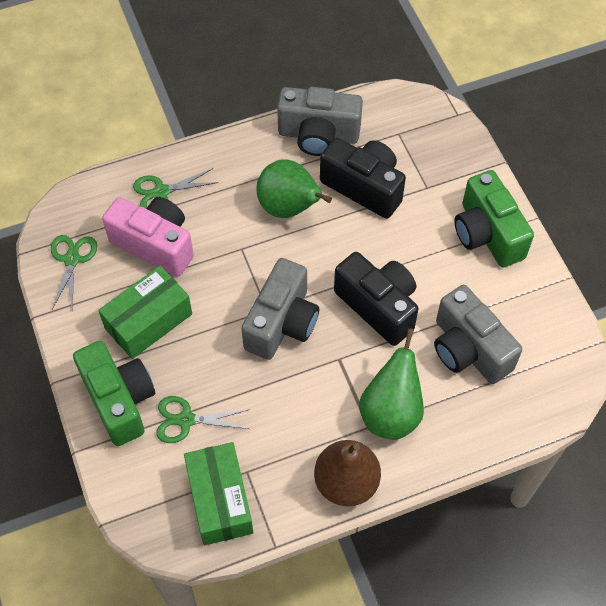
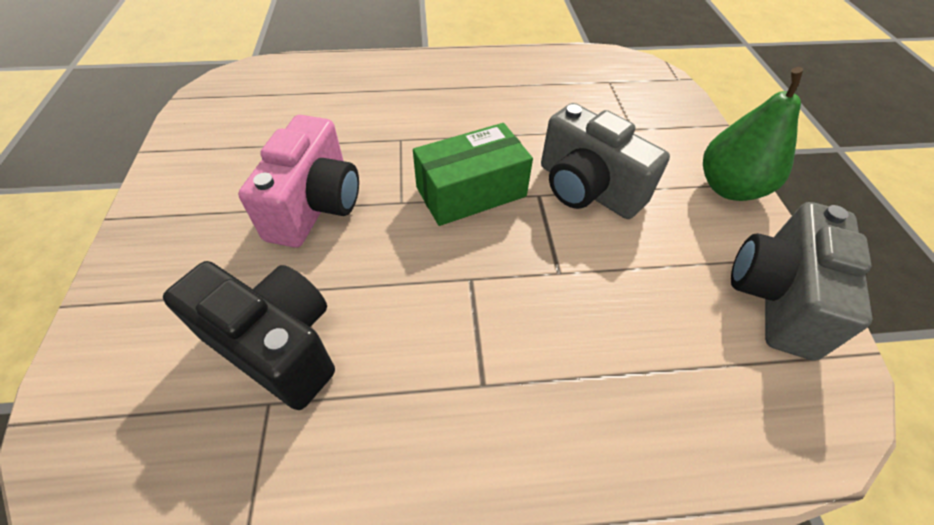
black camera: 2 -> 1
brown pear: 1 -> 0
green box: 2 -> 1
green camera: 2 -> 0
green pear: 2 -> 1
green scissors: 3 -> 0
grey camera: 3 -> 2

